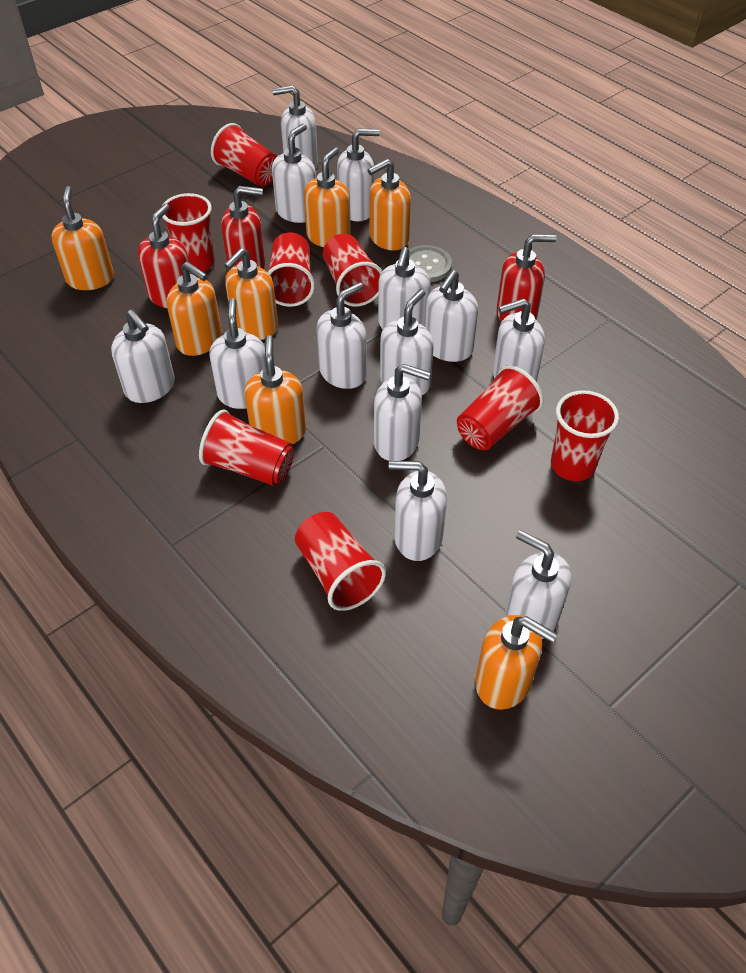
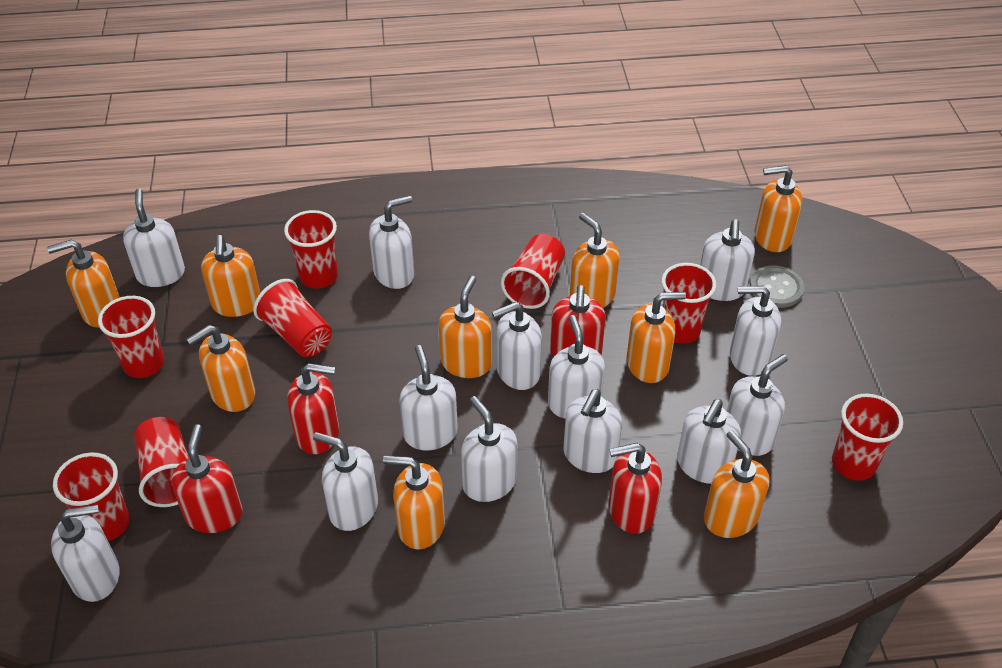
orange soap dispenser: 7 -> 9
red soap dispenser: 3 -> 4

